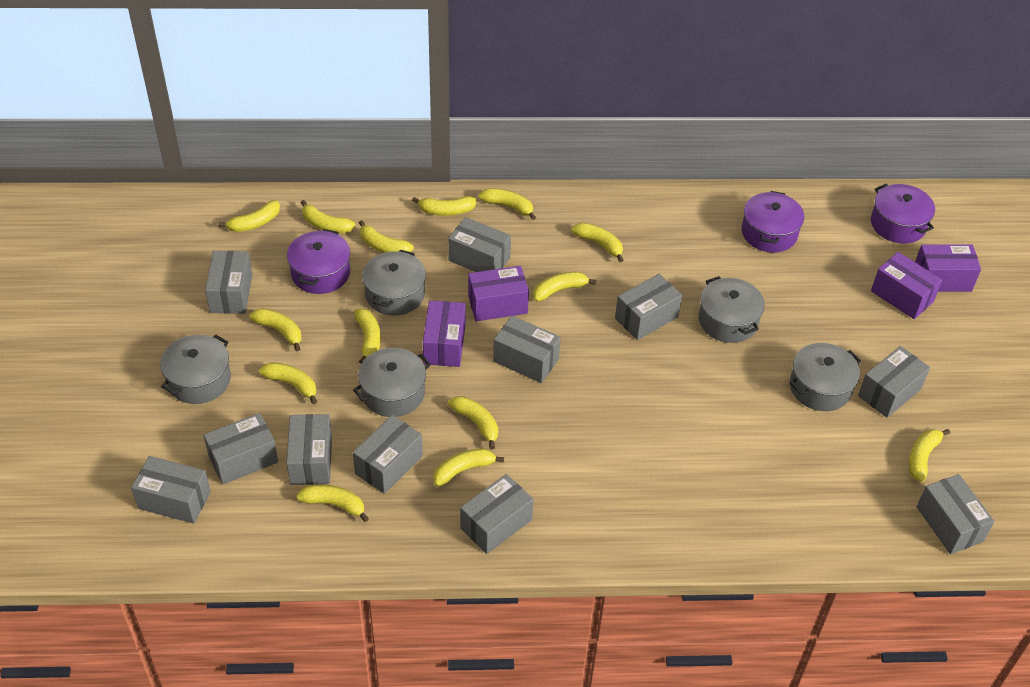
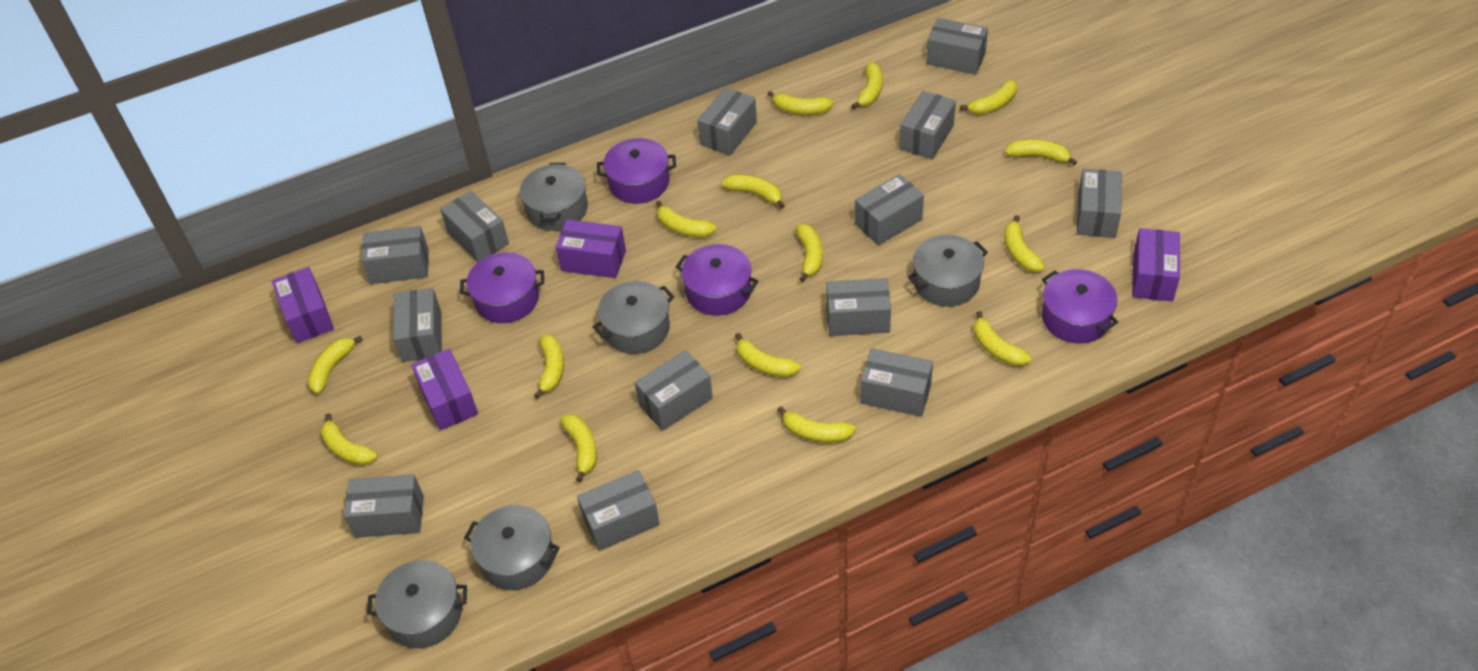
grey box: 11 -> 13
purple pot: 3 -> 4
yellow banana: 14 -> 15

